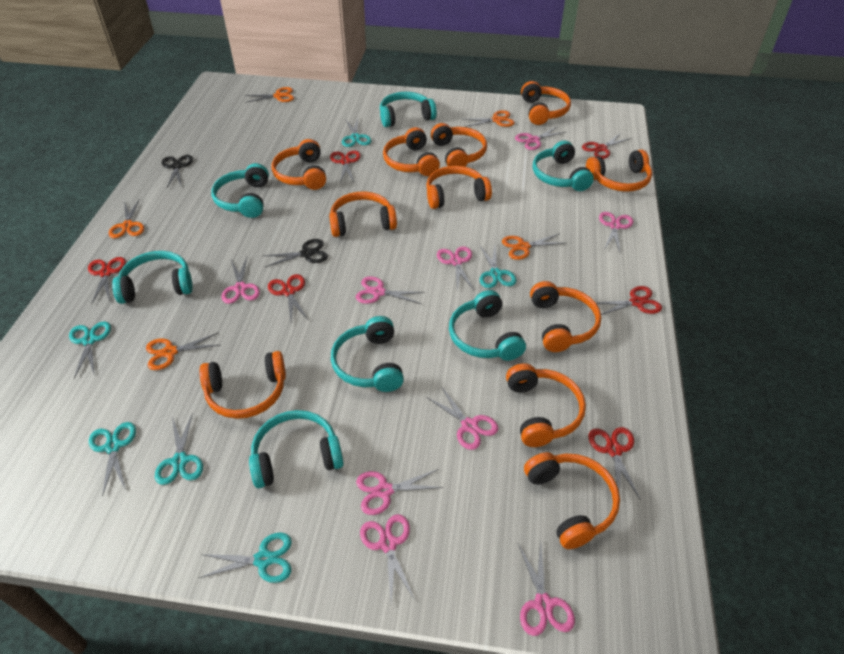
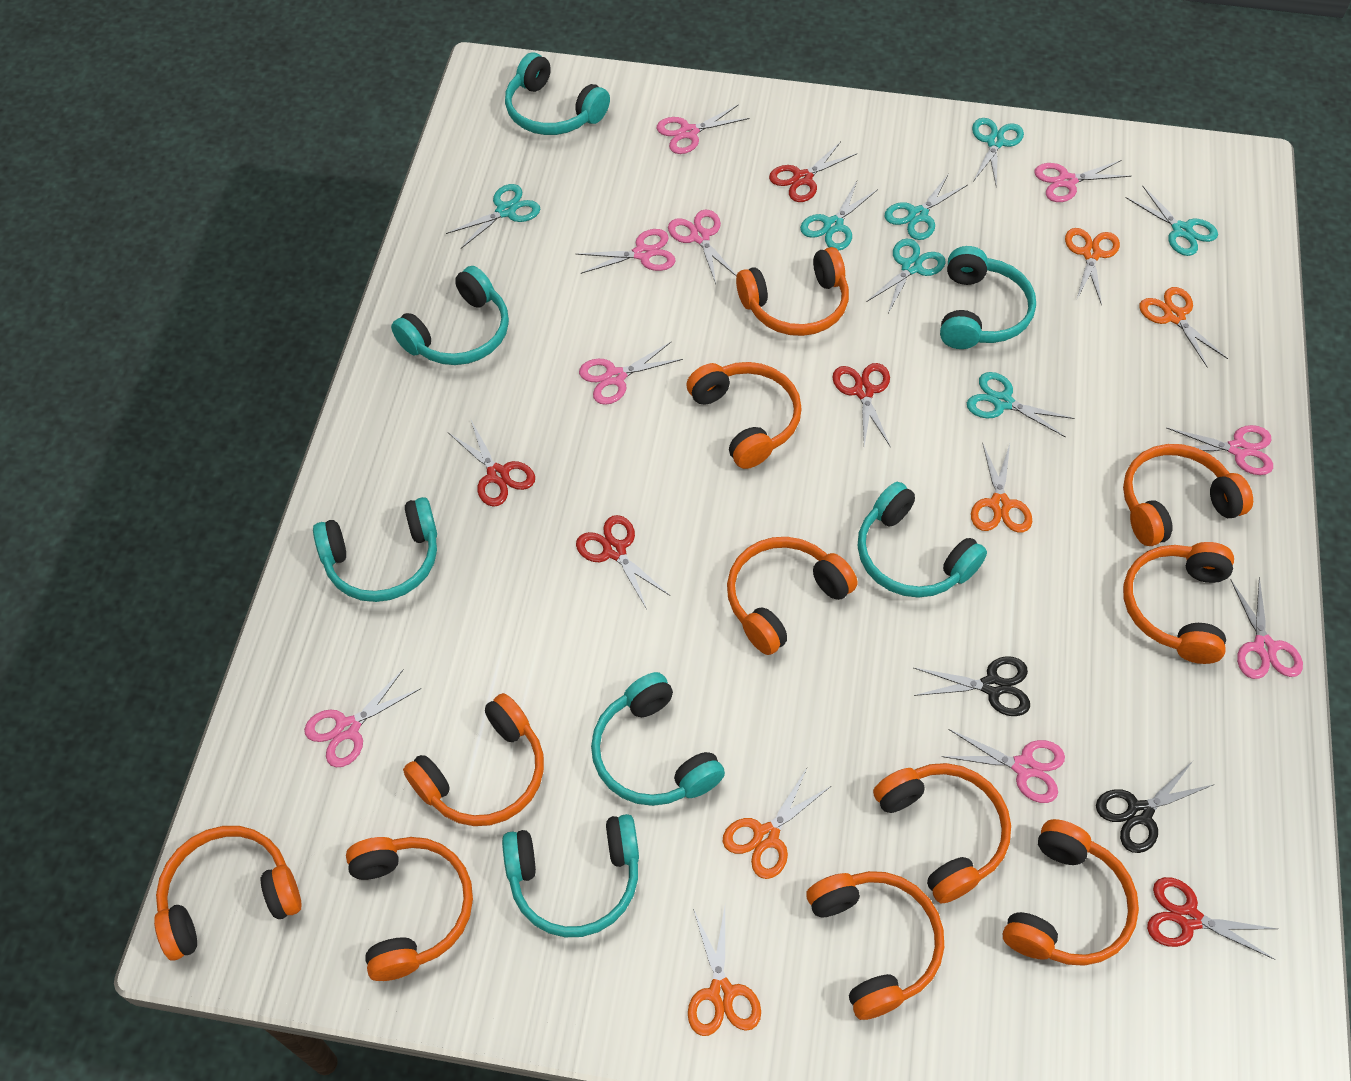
red scissors: 6 -> 5
turquoise scissors: 6 -> 7

